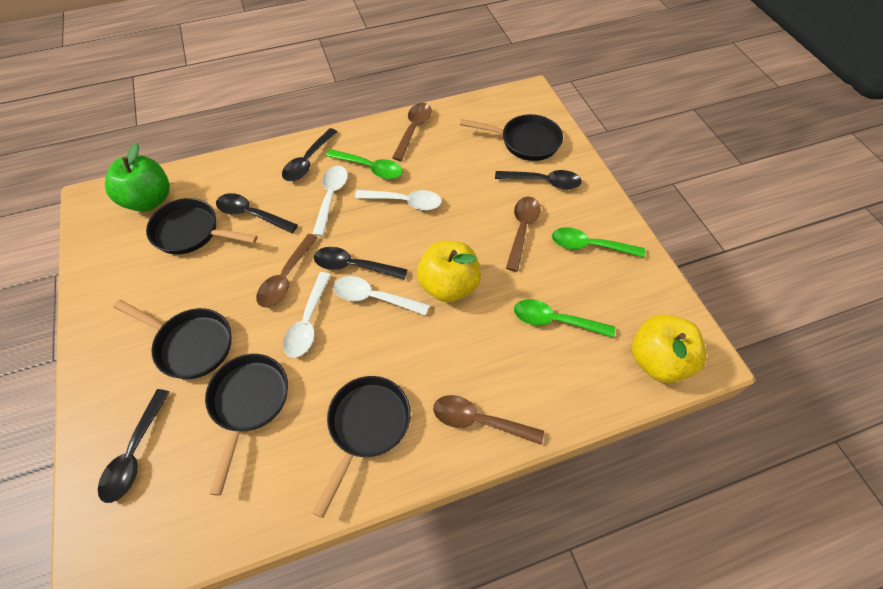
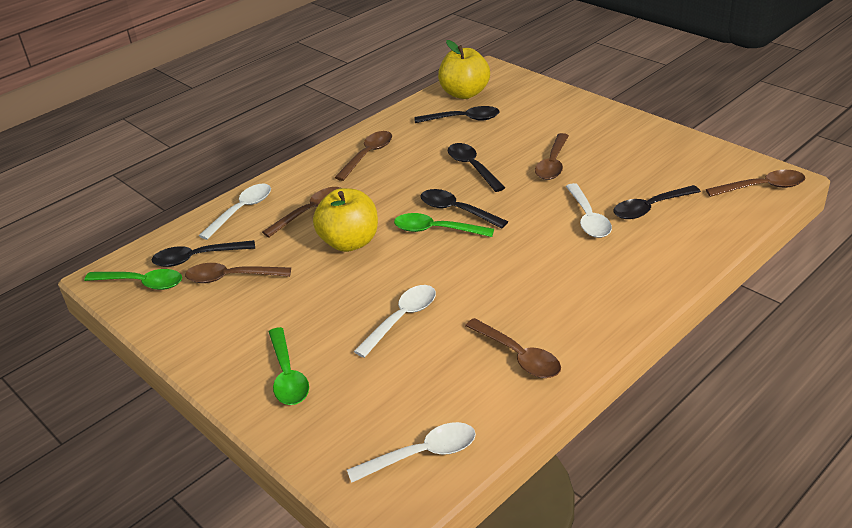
black pan: 5 -> 0
brown spoon: 4 -> 6
green apple: 1 -> 0

